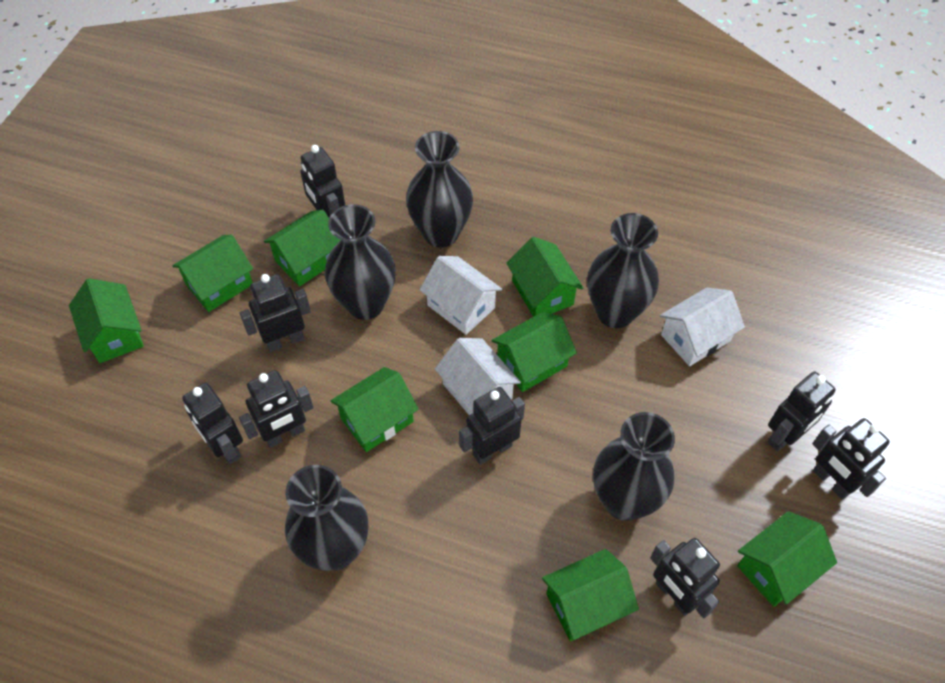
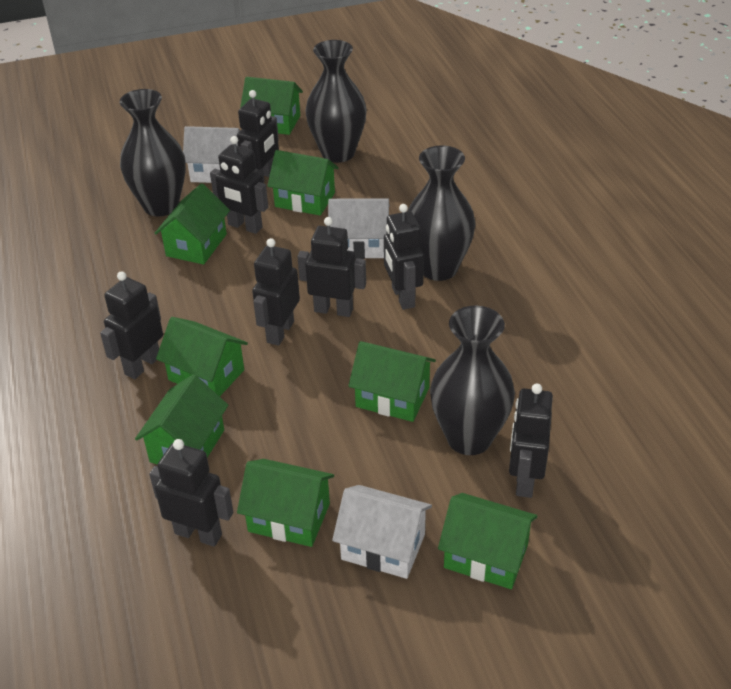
black vase: 5 -> 4

